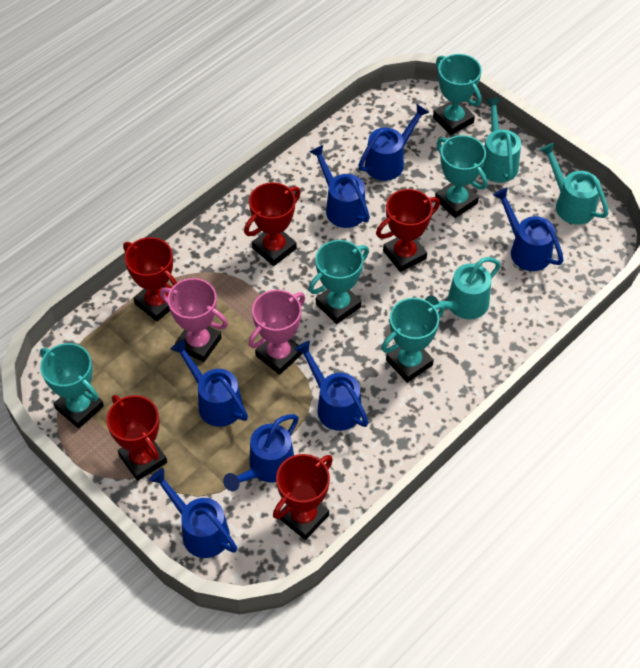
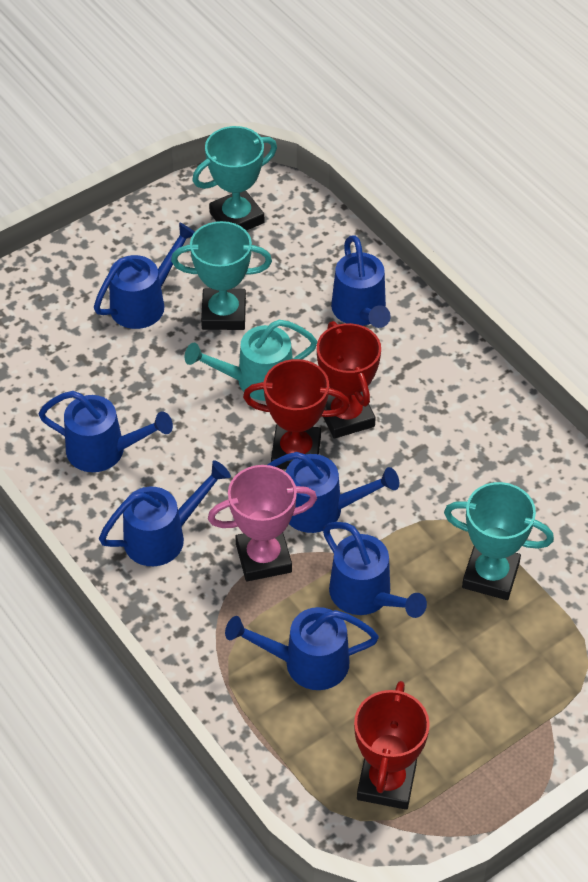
pink trophy: 2 -> 1
red trophy: 5 -> 3
turquoise trophy: 5 -> 3
turquoise watering can: 3 -> 1

